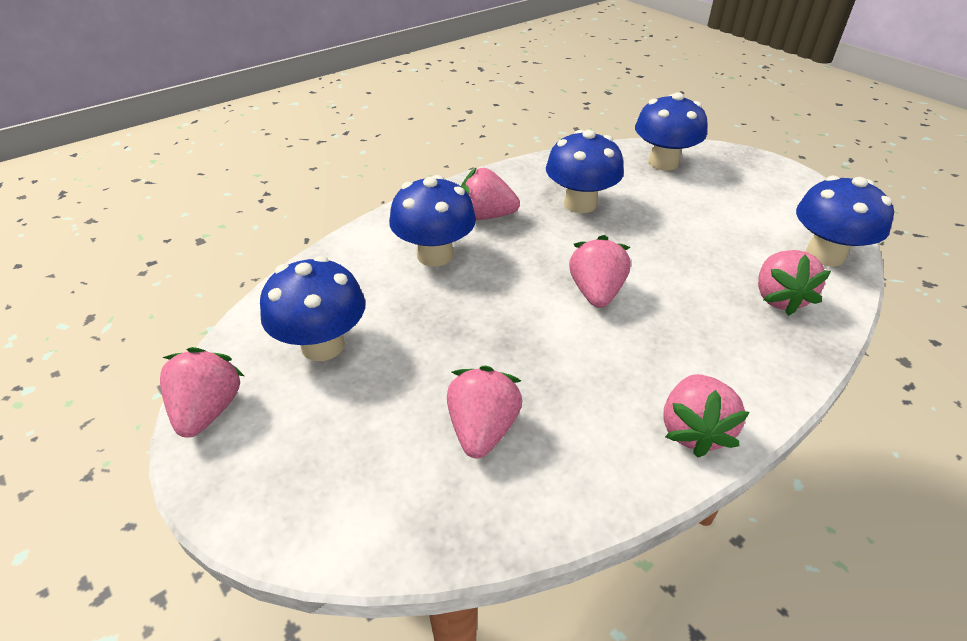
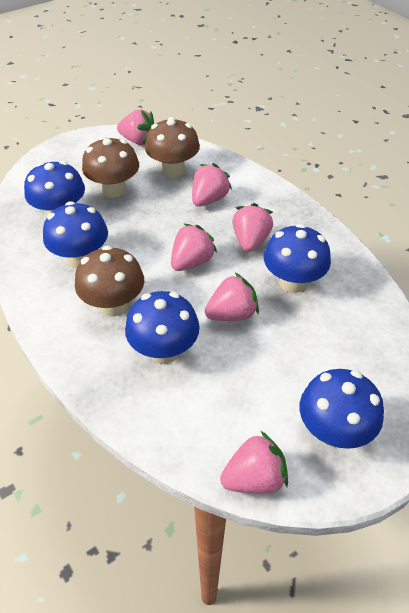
brown mushroom: 0 -> 3

